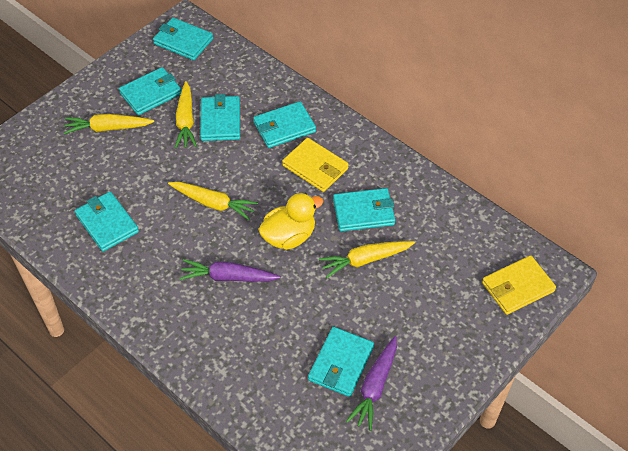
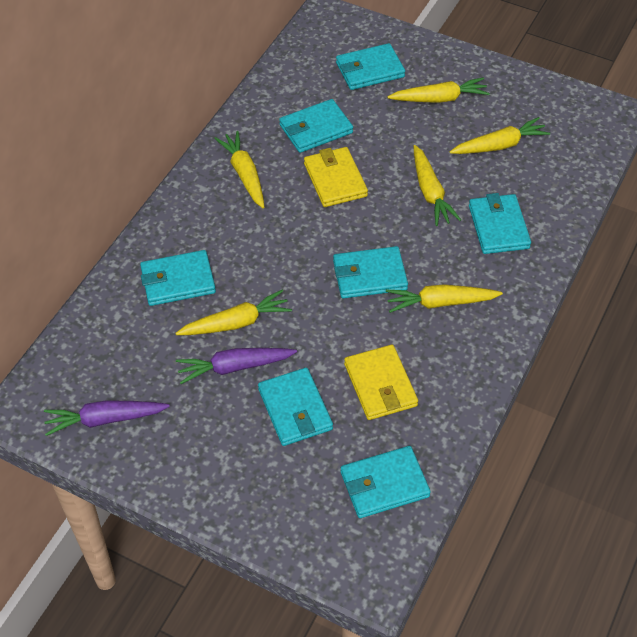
yellow carrot: 4 -> 6
yellow duck: 1 -> 0

